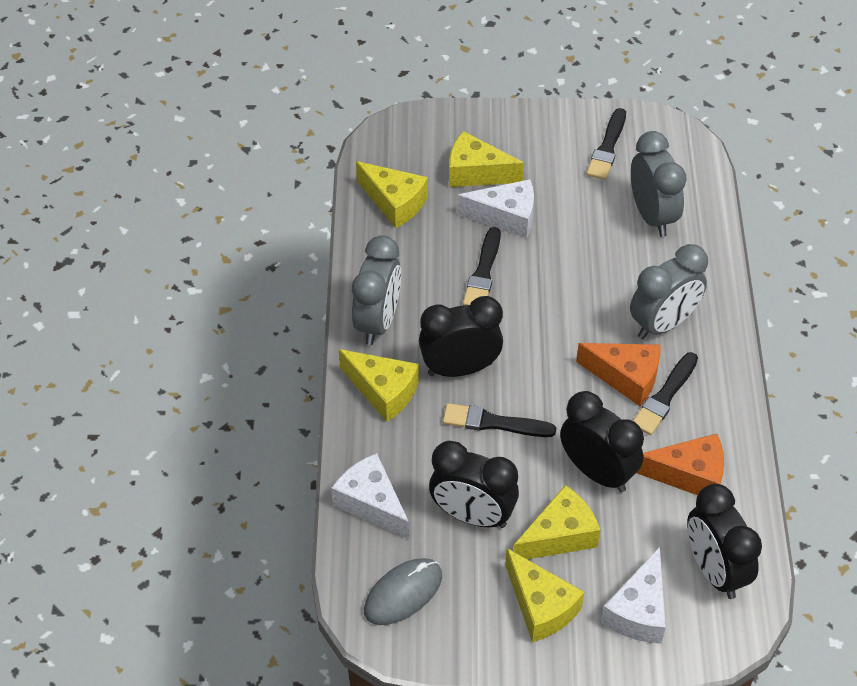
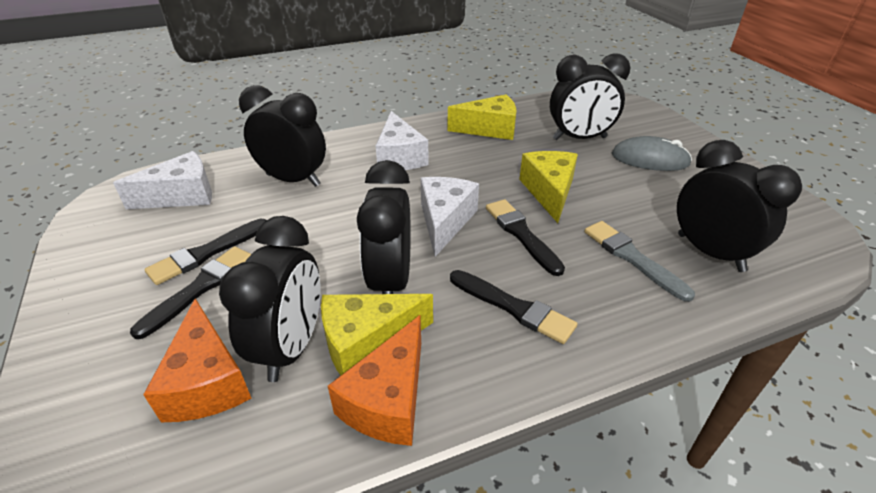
black clock: 4 -> 5
grey brush: 0 -> 1
grey clock: 3 -> 0
yellow cheese: 5 -> 3

